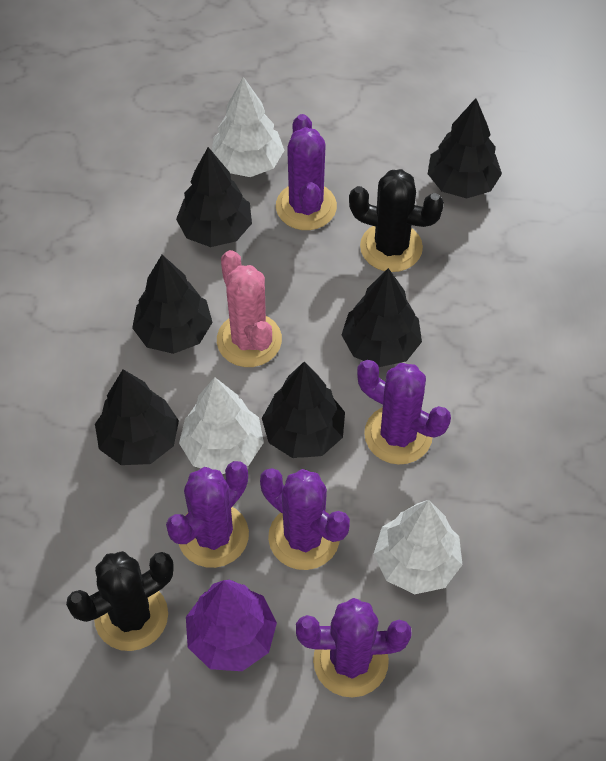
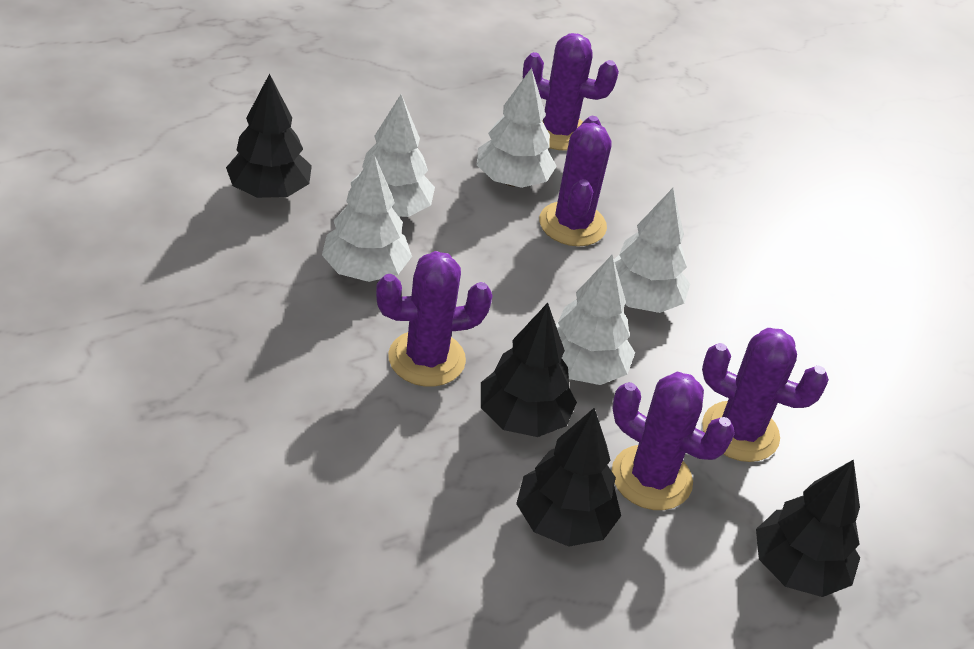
black cactus: 2 -> 0
black tree: 6 -> 4
pink cactus: 1 -> 0
purple tree: 1 -> 0
white tree: 3 -> 5

